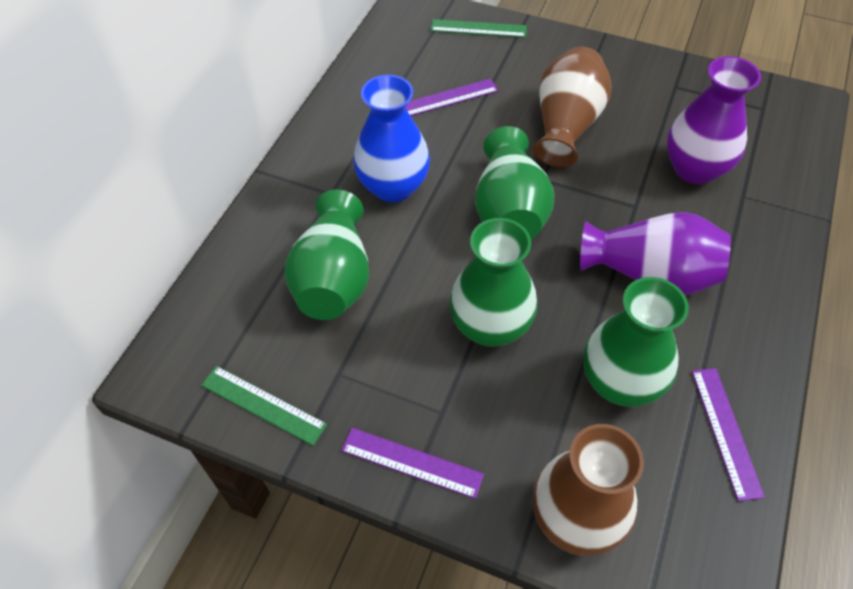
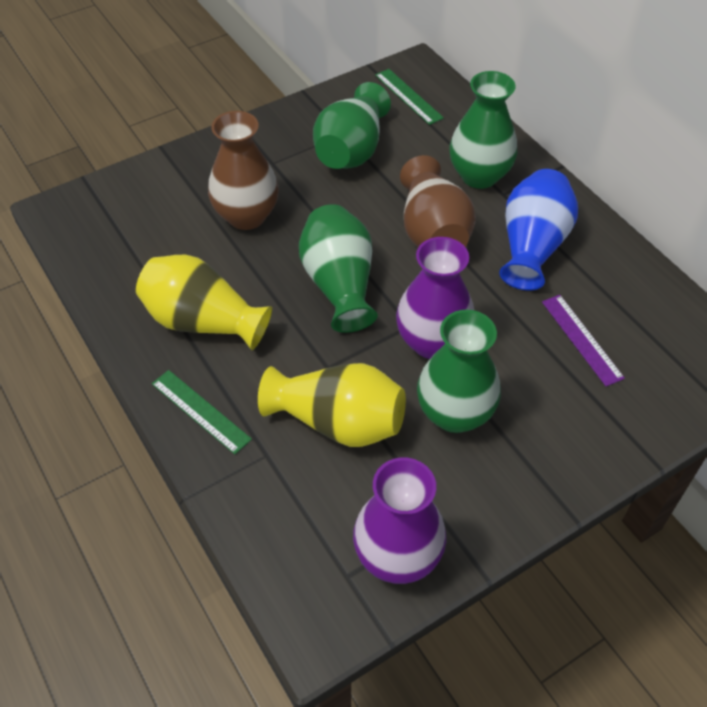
purple ruler: 3 -> 1
yellow vase: 0 -> 2

